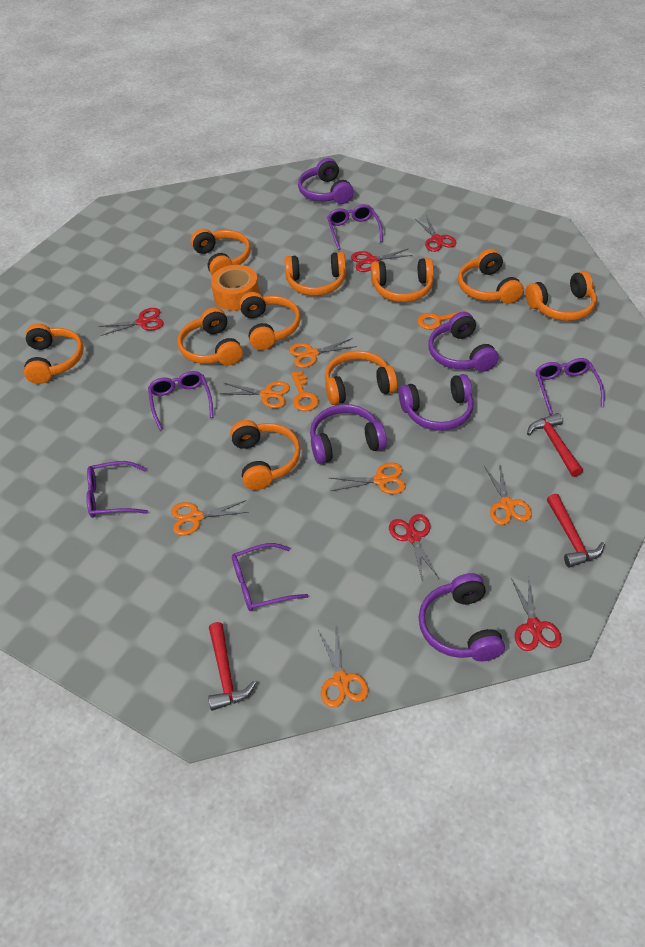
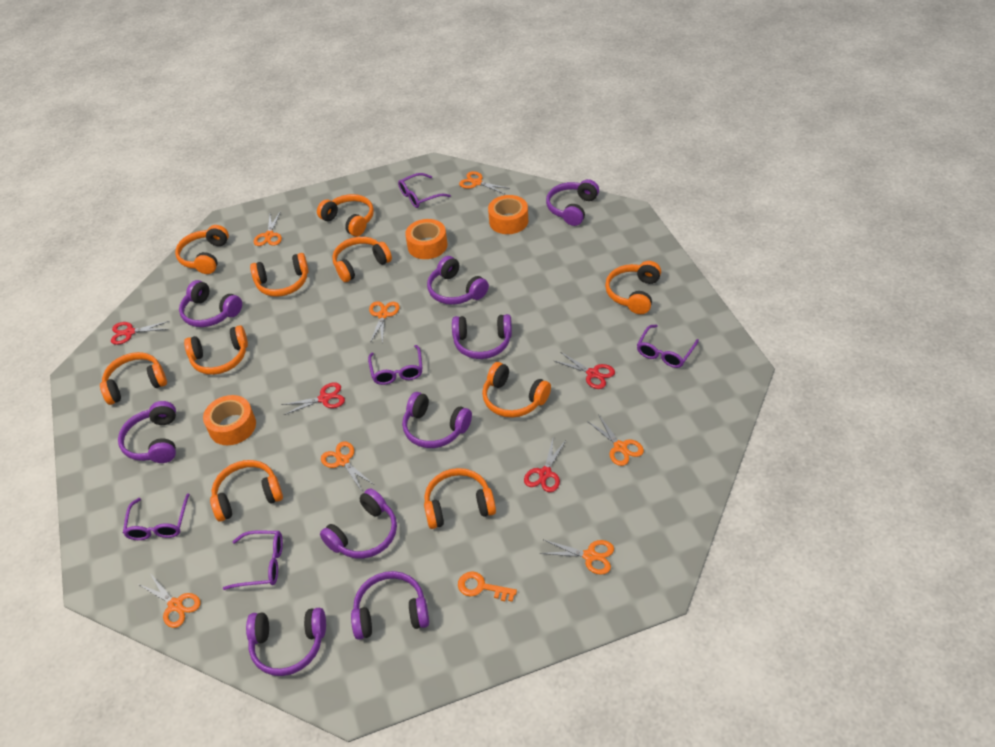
orange key: 2 -> 1
orange scissors: 6 -> 7
orange tape: 1 -> 3
purple headphones: 5 -> 9
red hammer: 3 -> 0
red scissors: 5 -> 4

